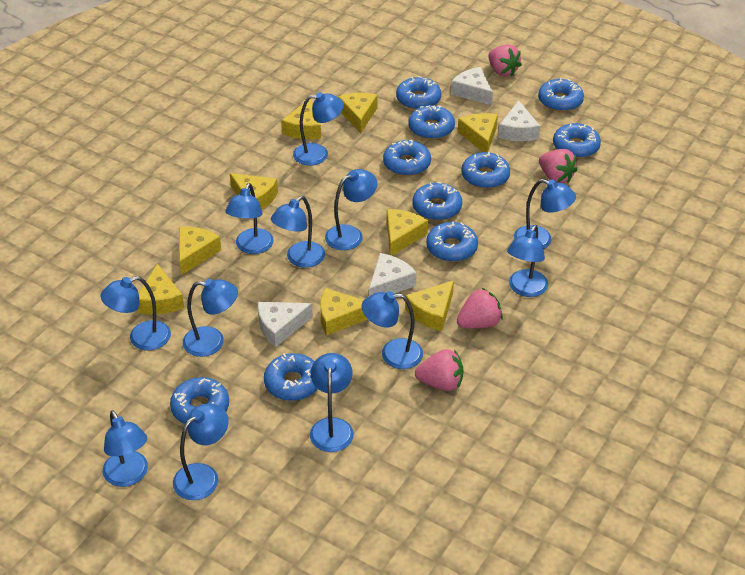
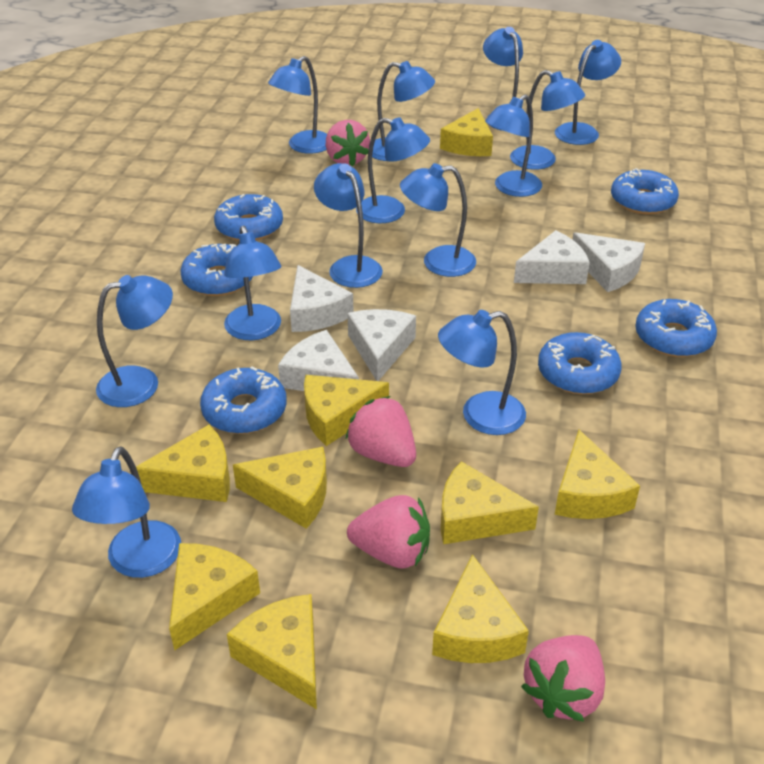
blue donut: 10 -> 6
blue lamp: 12 -> 13
white cheese: 4 -> 5

